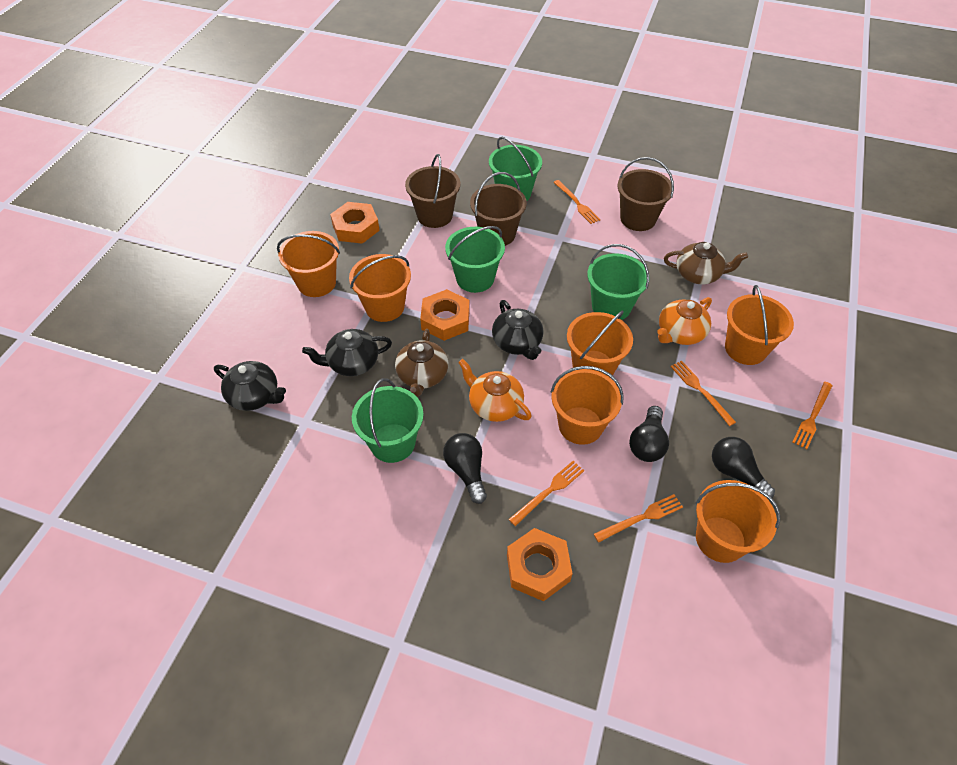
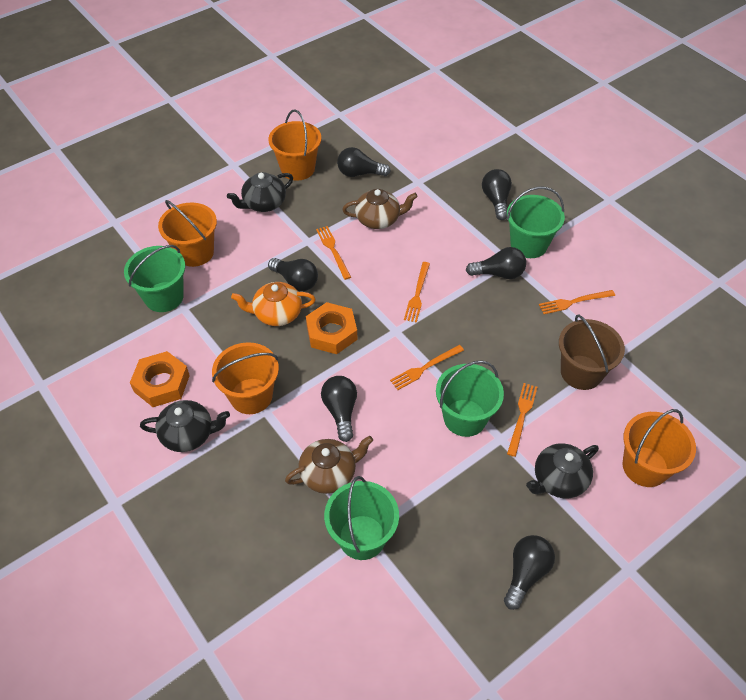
black light bulb: 3 -> 6
brown bucket: 3 -> 1
orange bucket: 6 -> 4
orange nut: 3 -> 2
orange teapot: 2 -> 1

